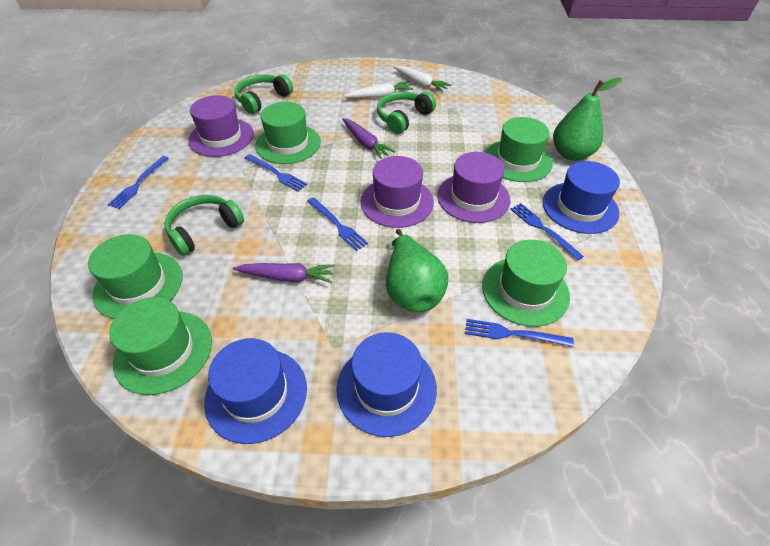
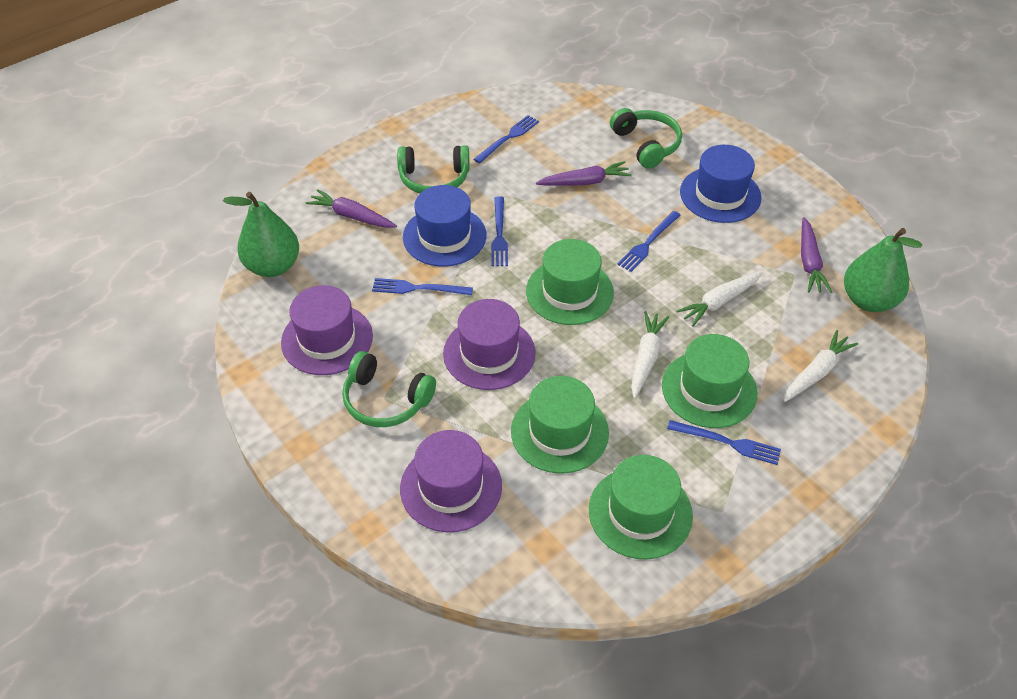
blue hat: 3 -> 2
green hat: 5 -> 4
purple carrot: 2 -> 3
white carrot: 2 -> 3

